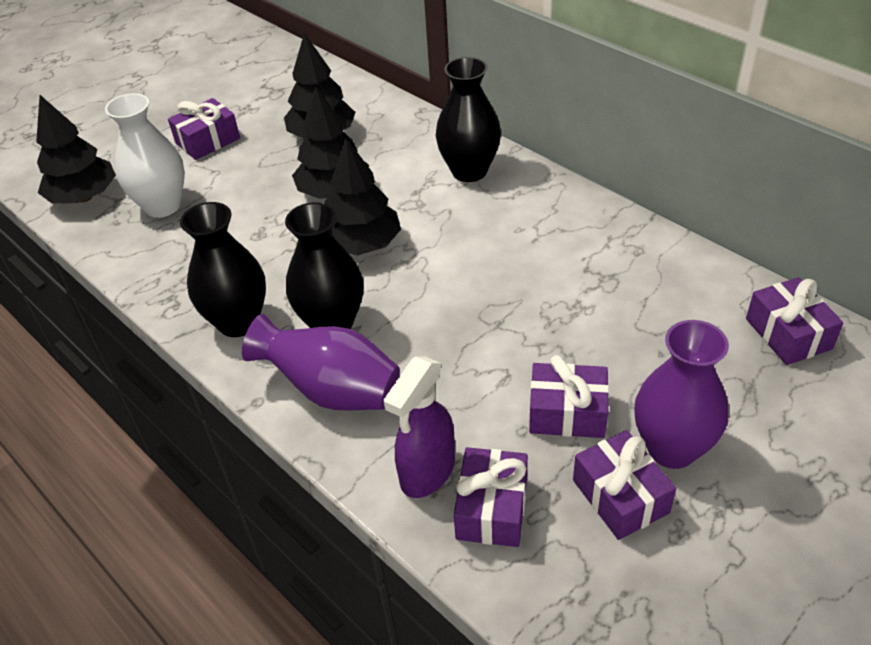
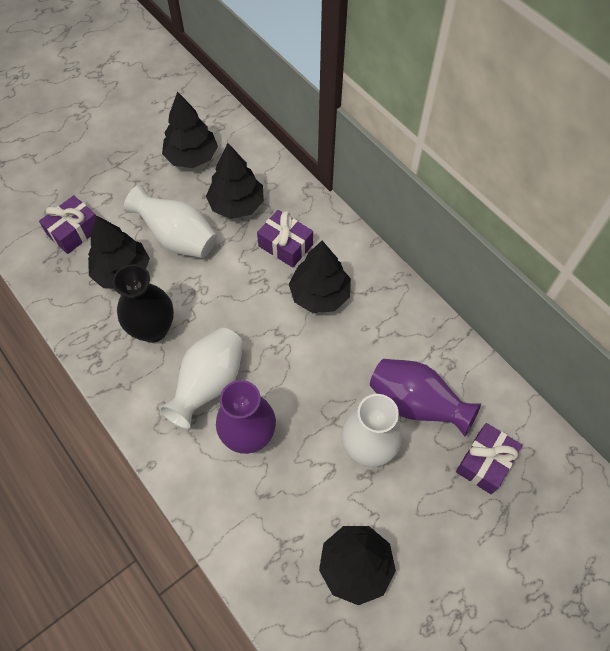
black tree: 4 -> 5
black vase: 3 -> 1
purple gift: 5 -> 3
purple spray bottle: 1 -> 0
white vase: 1 -> 3

